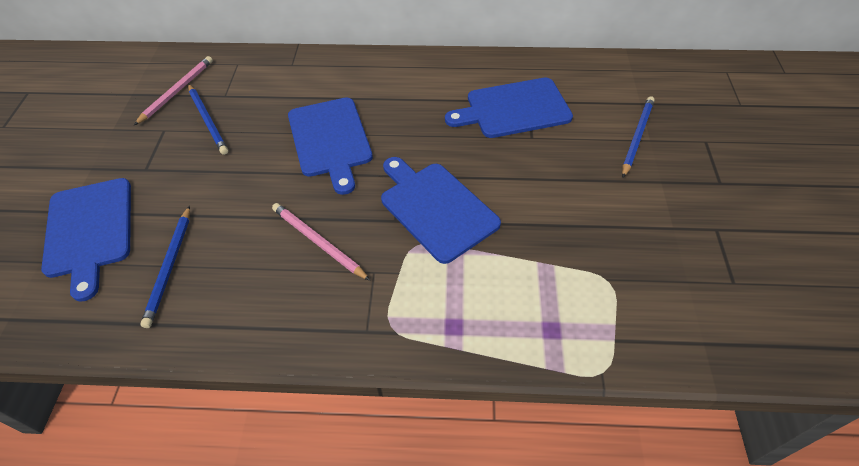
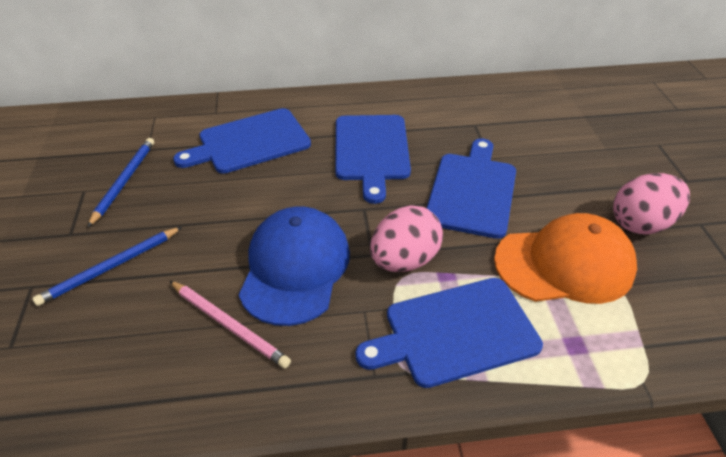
blue cap: 0 -> 1
blue pencil: 3 -> 2
orange cap: 0 -> 1
pink egg: 0 -> 2
pink pencil: 2 -> 1

